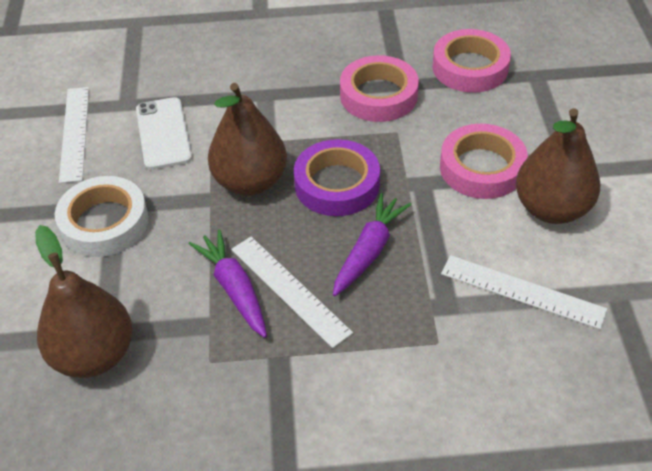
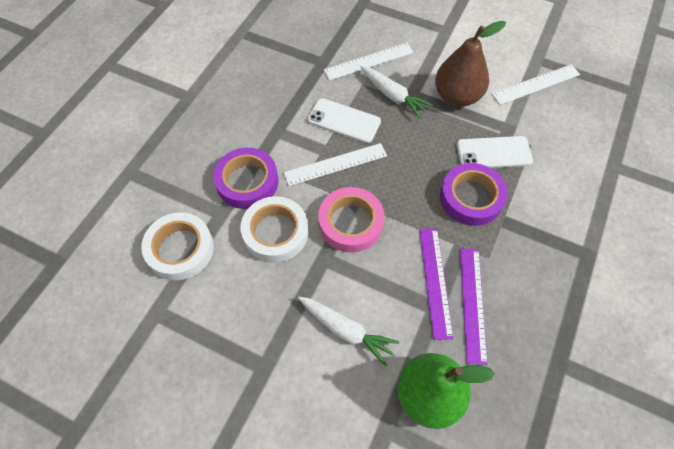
brown pear: 3 -> 1
green pear: 0 -> 1
pink tape: 3 -> 1
purple carrot: 2 -> 0
purple ruler: 0 -> 2
purple tape: 1 -> 2
white carrot: 0 -> 2
white phone: 1 -> 2
white tape: 1 -> 2

